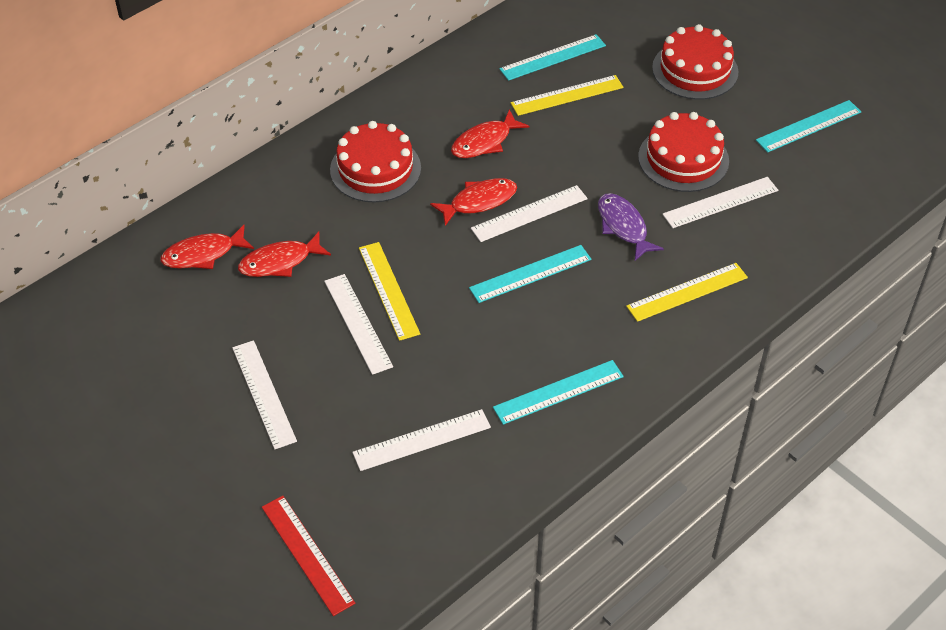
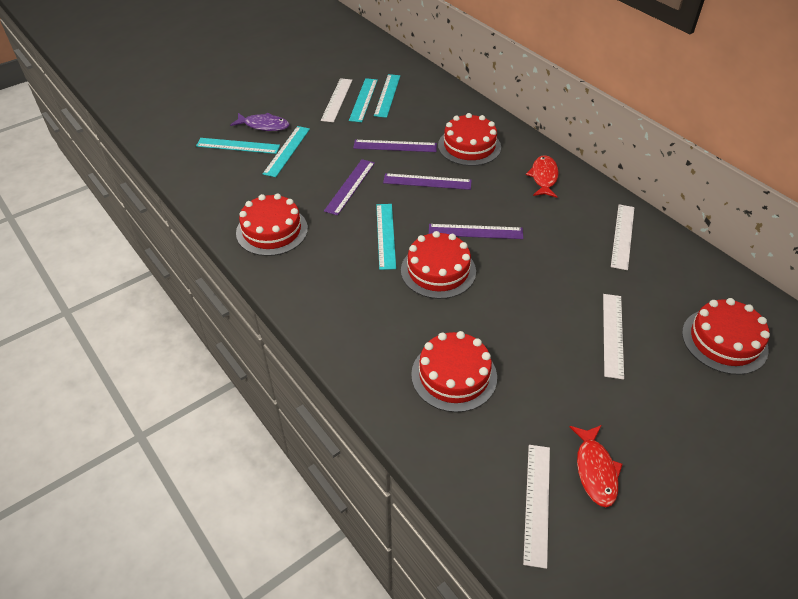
purple ruler: 0 -> 4
red cake: 3 -> 5
red fish: 4 -> 2
red ruler: 1 -> 0
turquoise ruler: 4 -> 5
white ruler: 5 -> 4
yellow ruler: 3 -> 0

